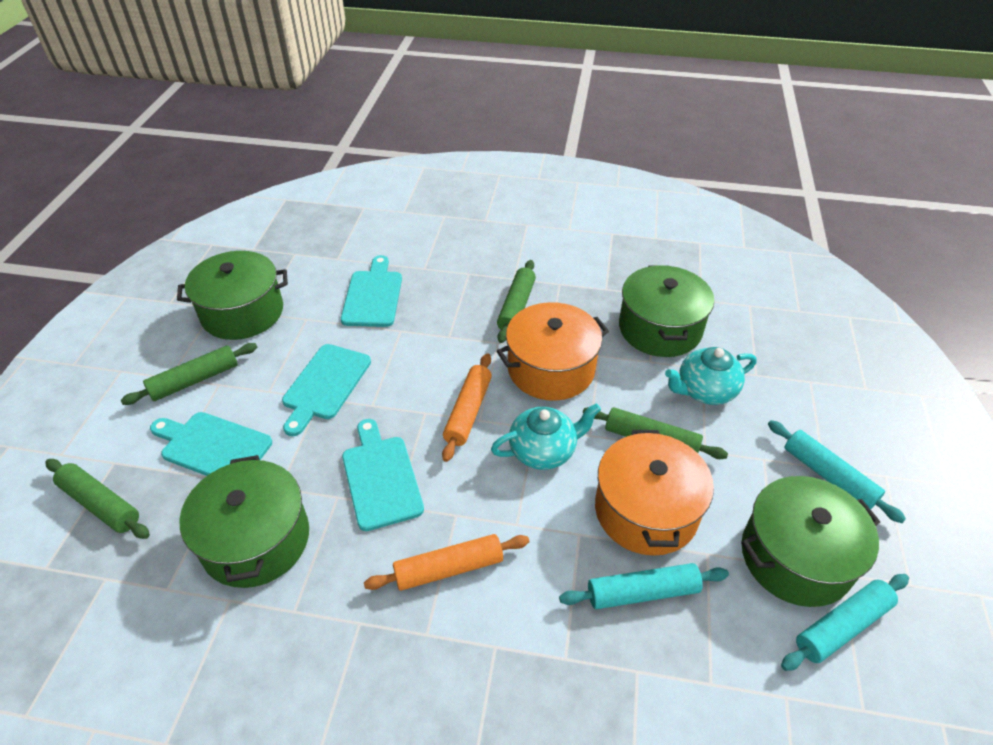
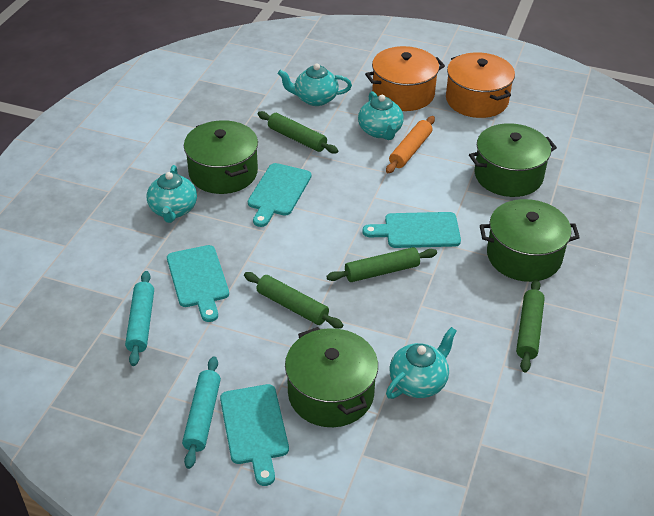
orange rolling pin: 2 -> 1
turquoise rolling pin: 3 -> 2
turquoise teapot: 2 -> 4

